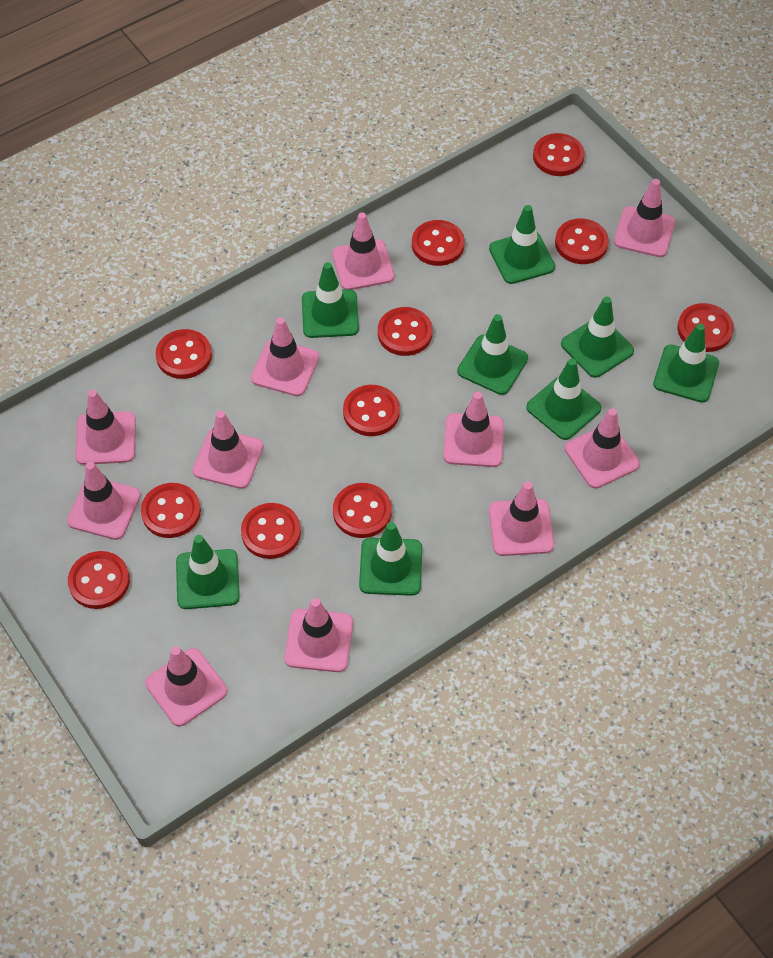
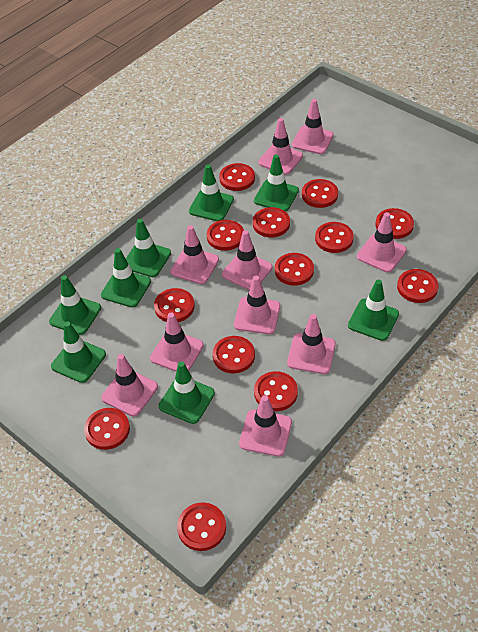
pink traffic cone: 11 -> 10
red button: 11 -> 13

